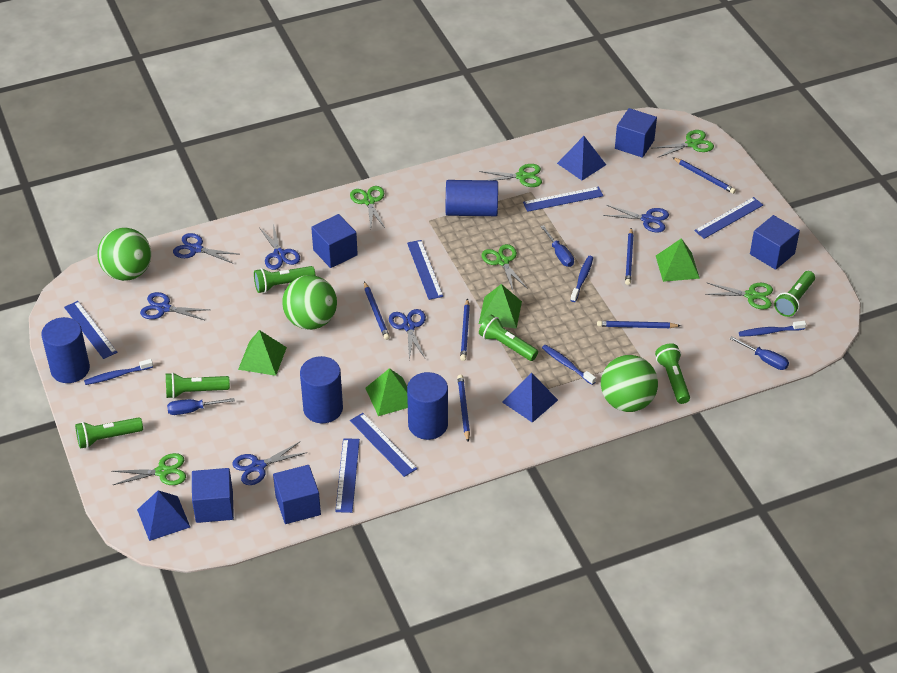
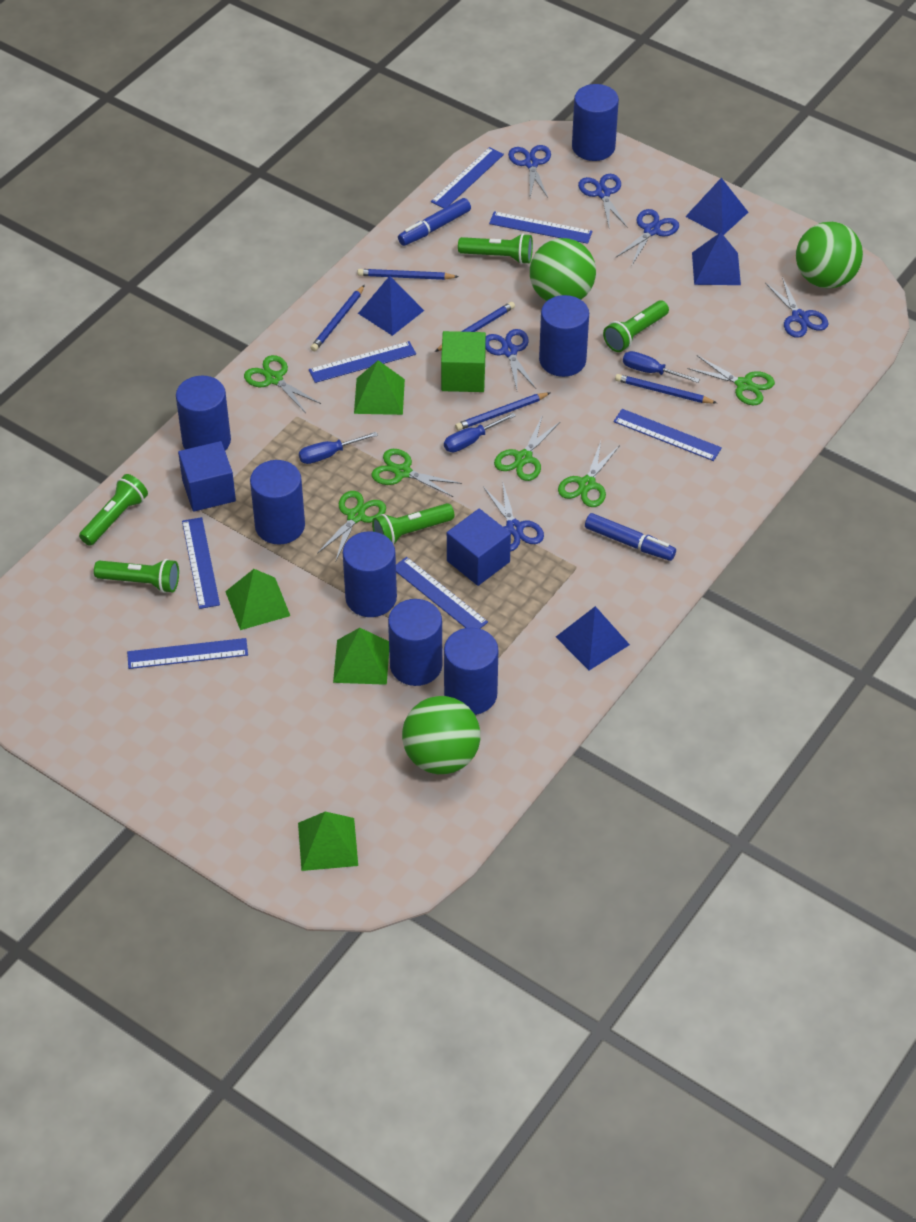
blue cube: 5 -> 2
blue cylinder: 4 -> 7
blue marker: 0 -> 2
blue pencil: 6 -> 5
blue pyramid: 3 -> 4
blue ruler: 6 -> 7
blue toothbrush: 4 -> 0
green cube: 0 -> 1
green flashlight: 6 -> 5

